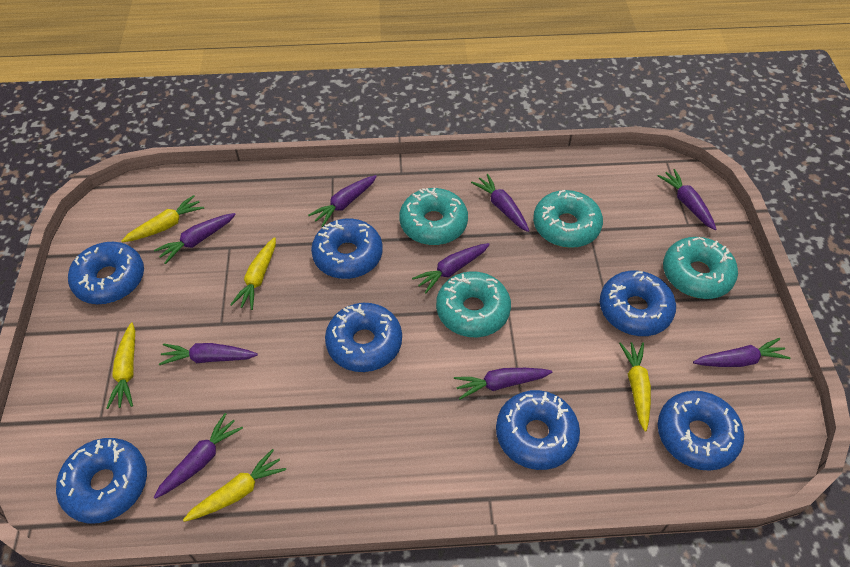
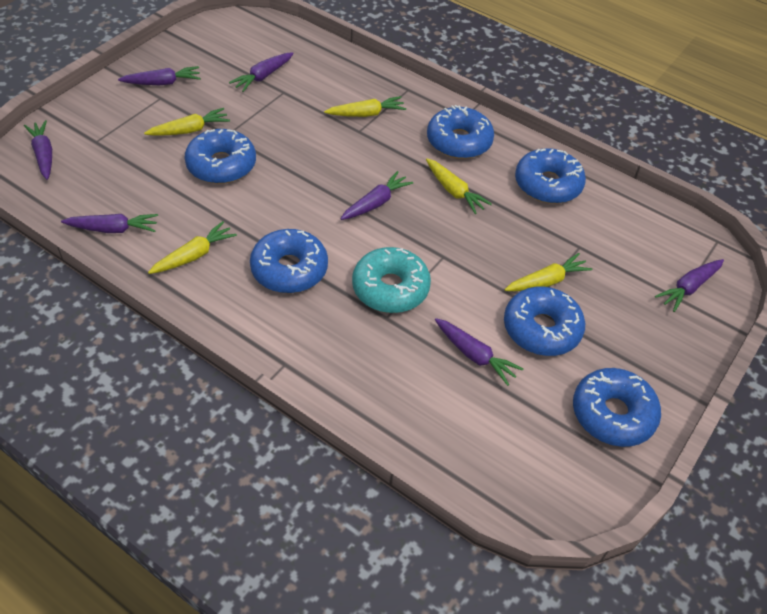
blue donut: 7 -> 6
purple carrot: 9 -> 7
turquoise donut: 4 -> 1

